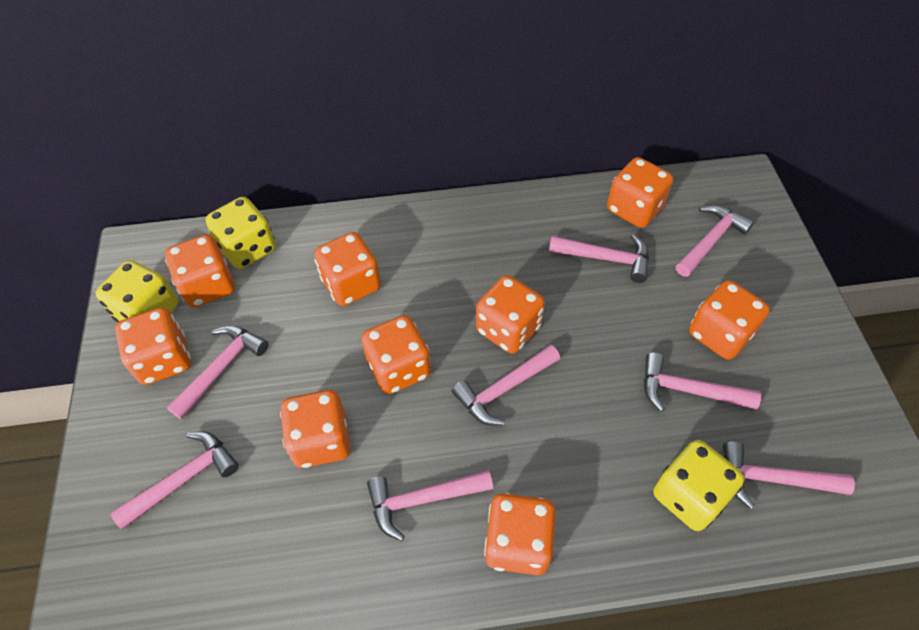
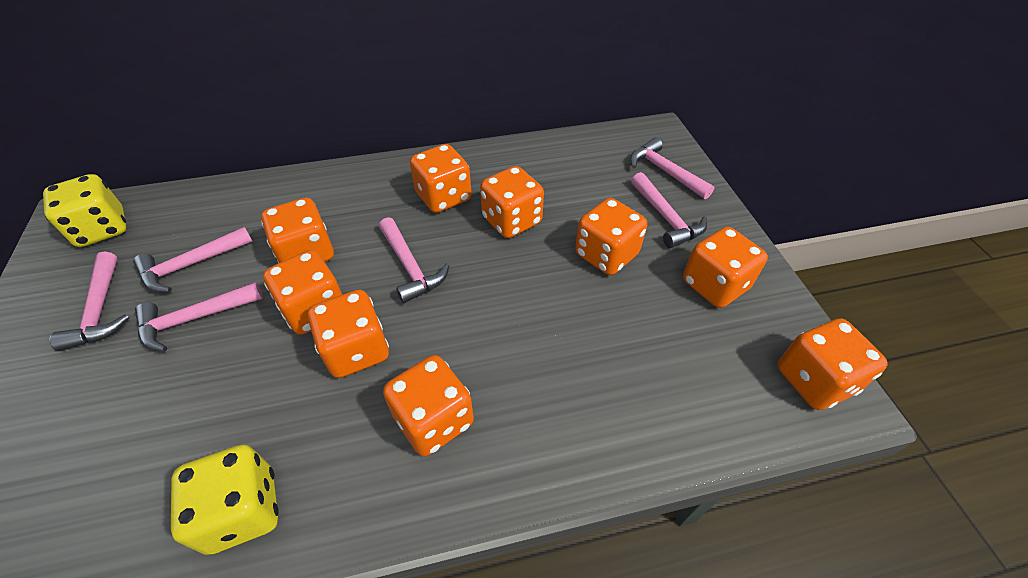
pink hammer: 8 -> 6
yellow dice: 3 -> 2

